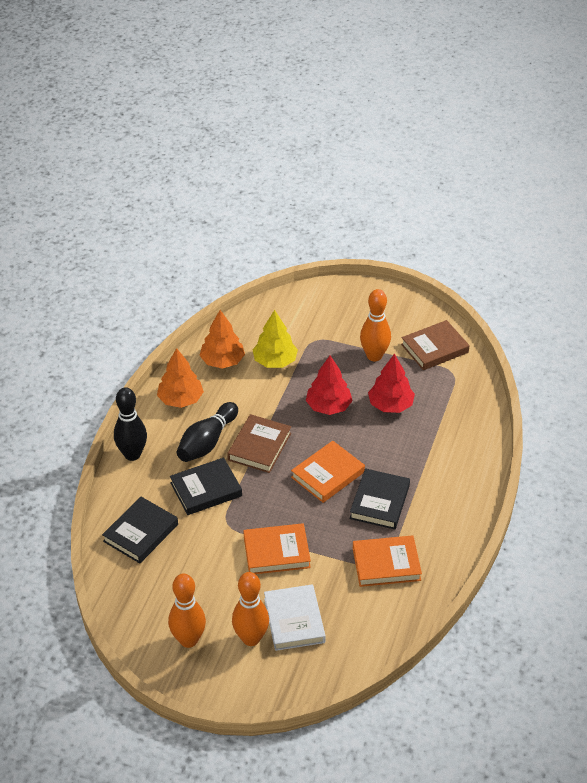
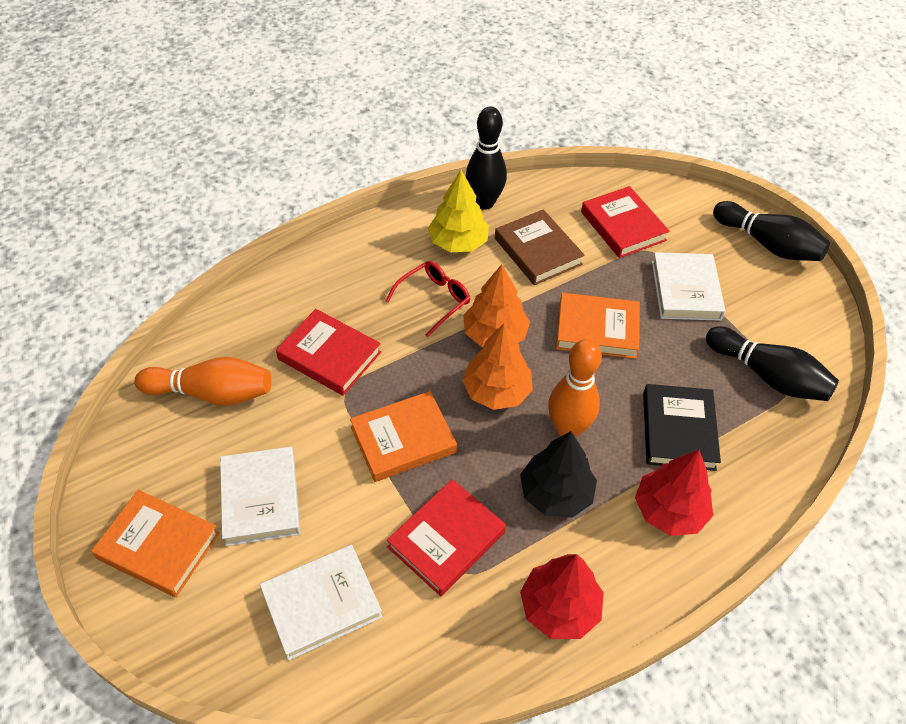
black book: 3 -> 1
black bowling pin: 2 -> 3
black tree: 0 -> 1
brown book: 2 -> 1
orange bowling pin: 3 -> 2
red book: 0 -> 3
red glasses: 0 -> 1
white book: 1 -> 3

